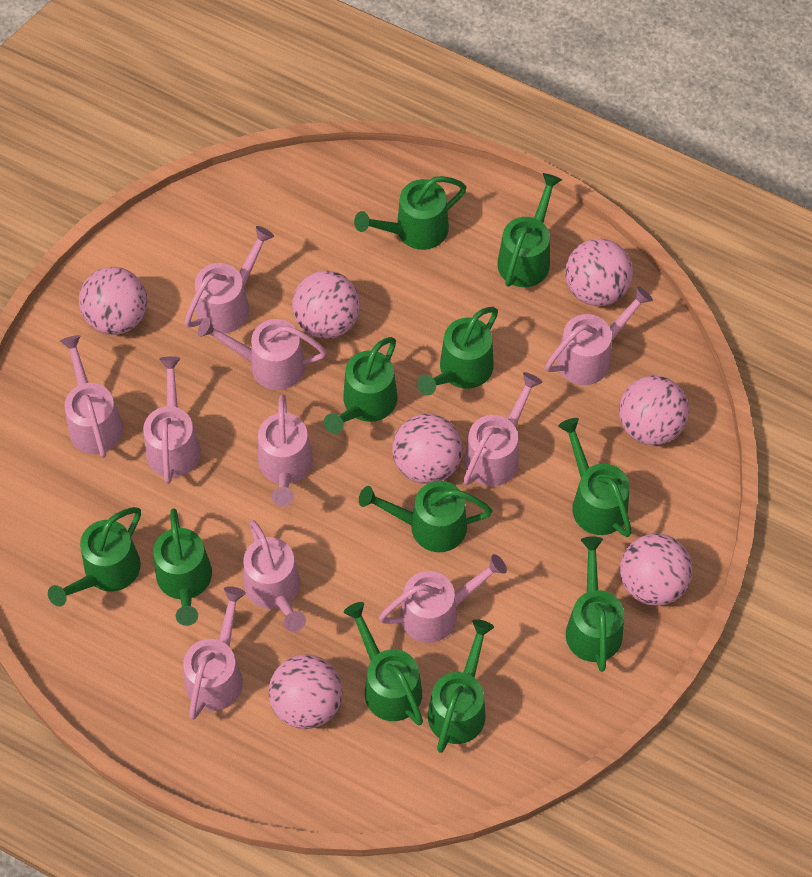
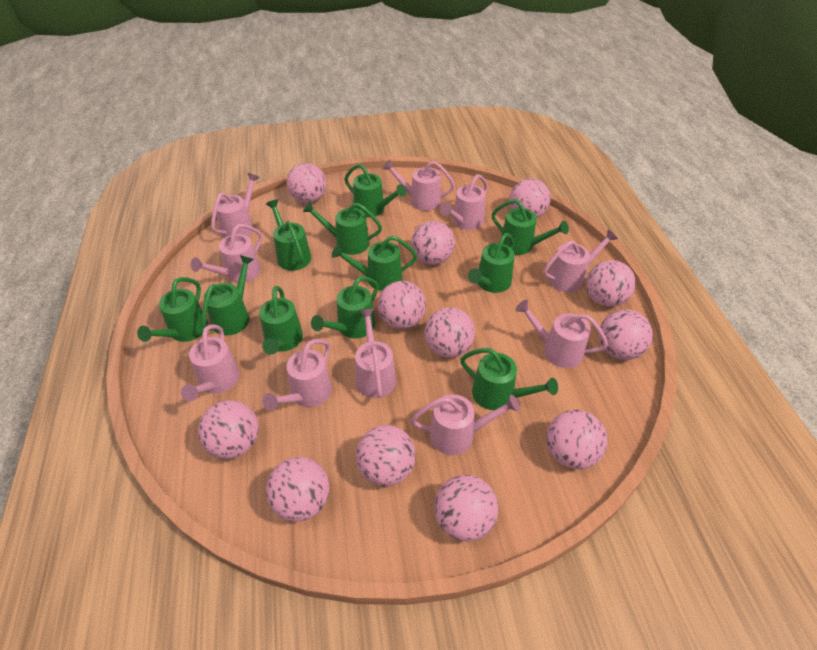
pink ball: 7 -> 12

